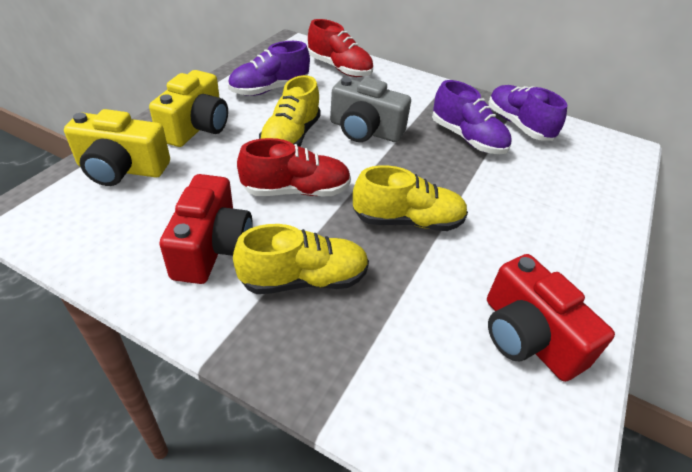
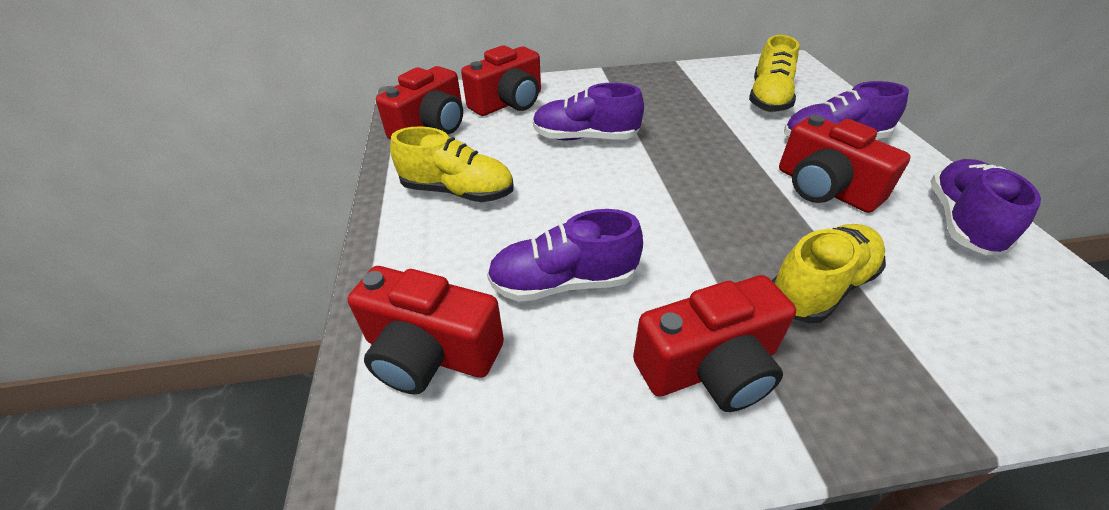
grey camera: 1 -> 0
purple shoe: 3 -> 4
red camera: 2 -> 5
red shoe: 2 -> 0
yellow camera: 2 -> 0

